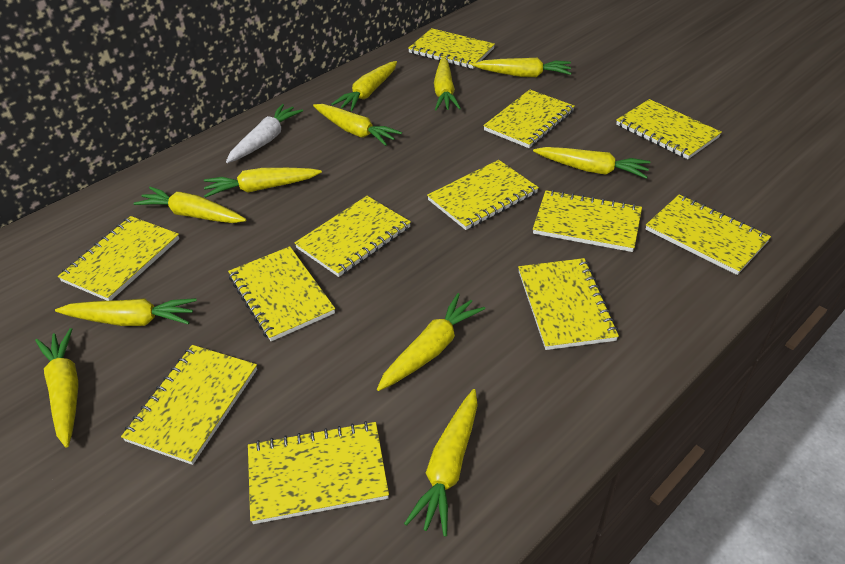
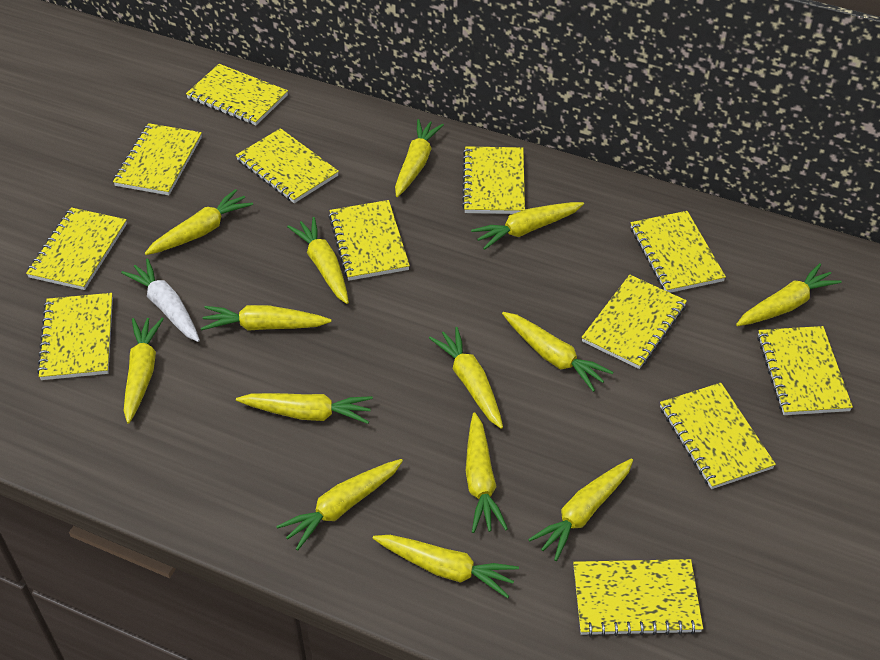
yellow carrot: 11 -> 14

